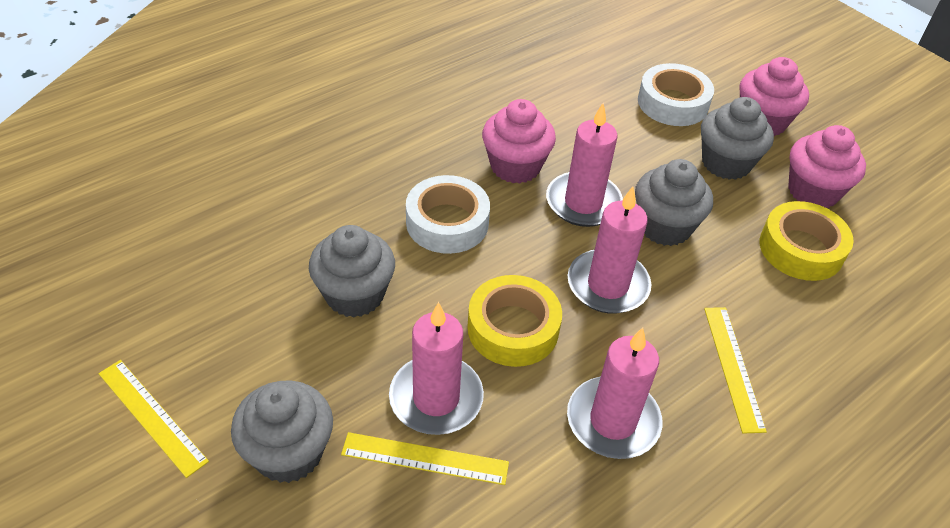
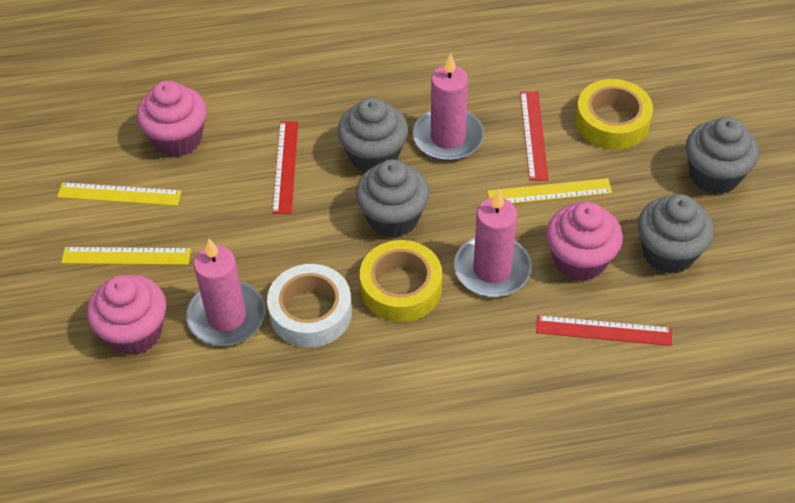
pink candle: 4 -> 3
red ruler: 0 -> 3
white tape: 2 -> 1

